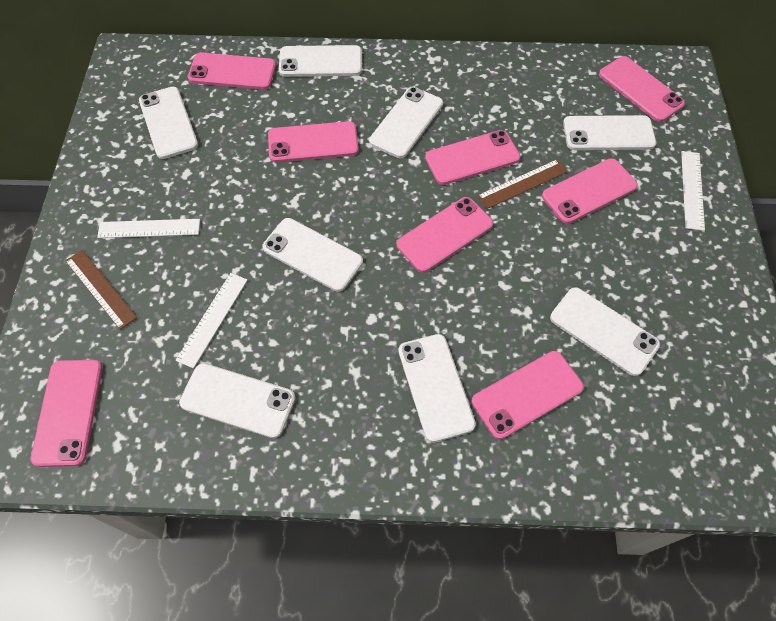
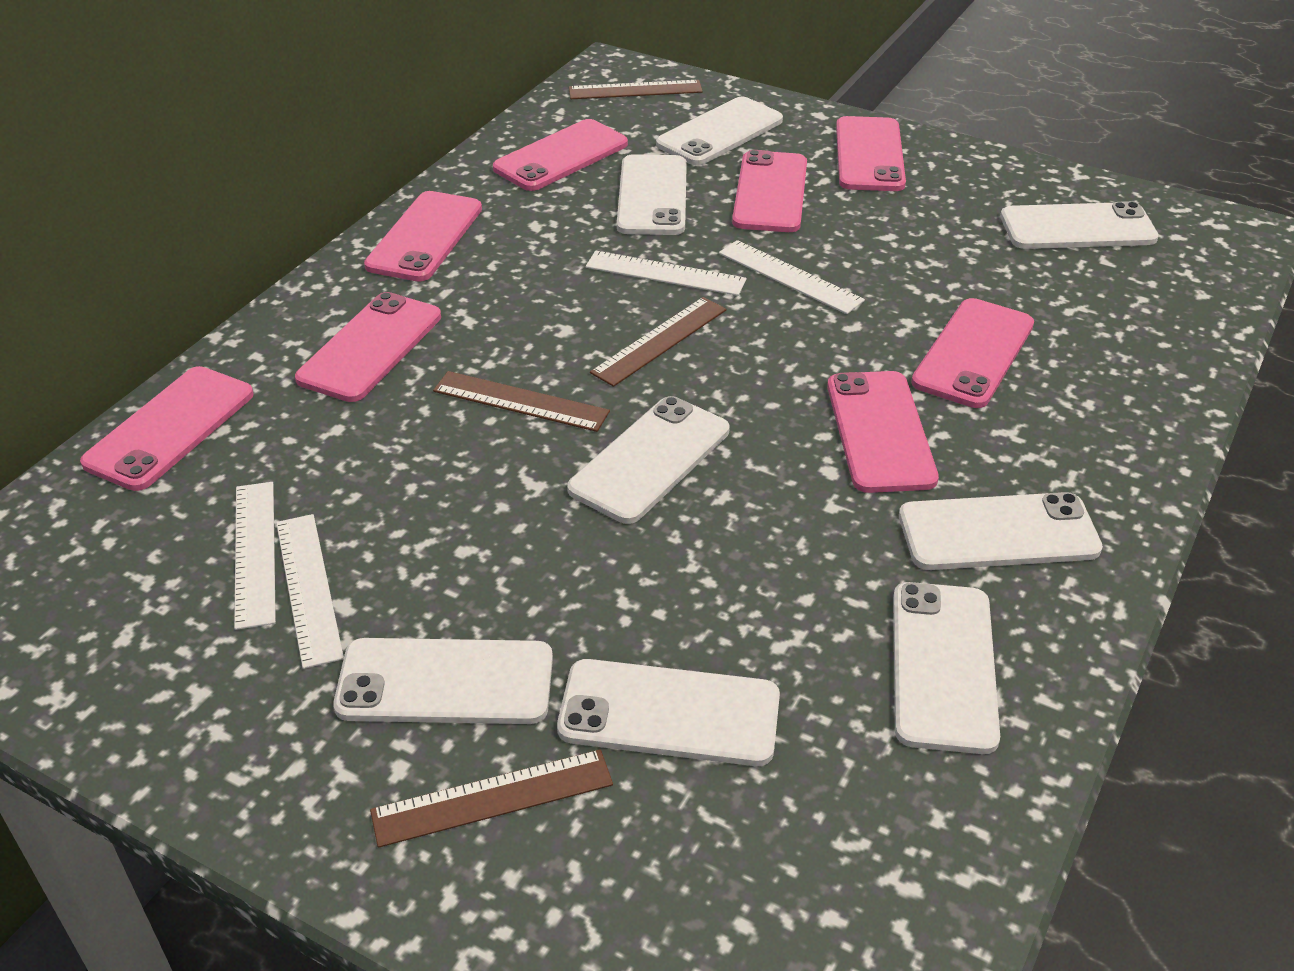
brown ruler: 2 -> 4
white ruler: 3 -> 4

